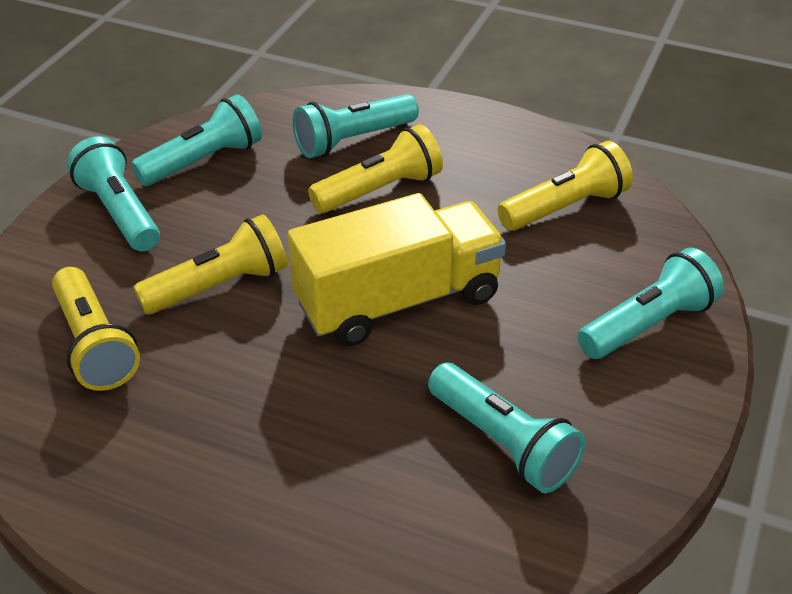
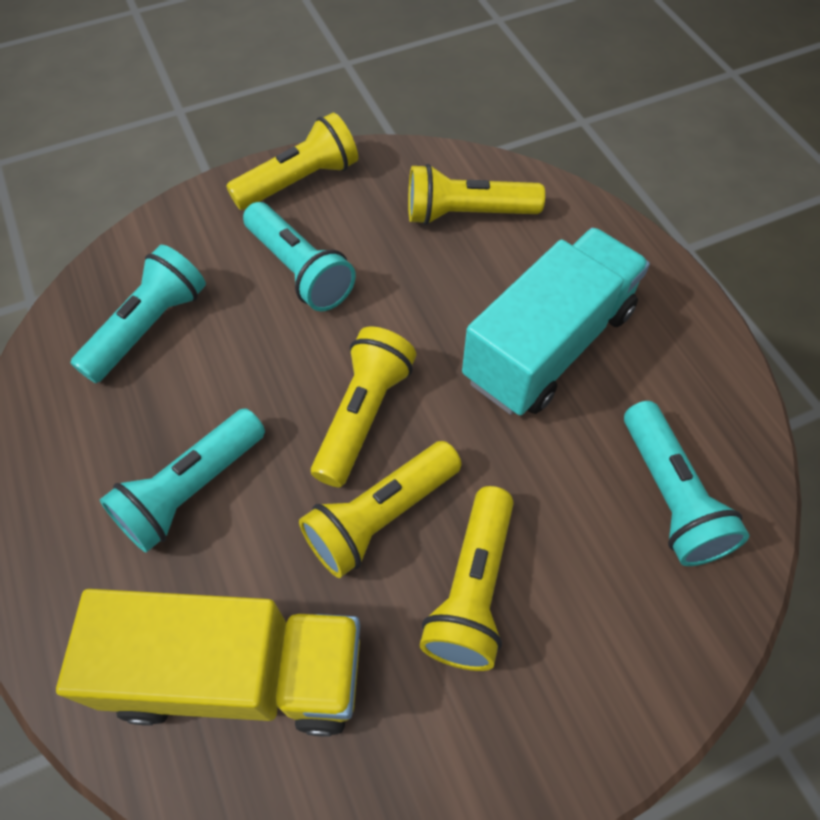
turquoise flashlight: 5 -> 4
turquoise truck: 0 -> 1
yellow flashlight: 4 -> 5

